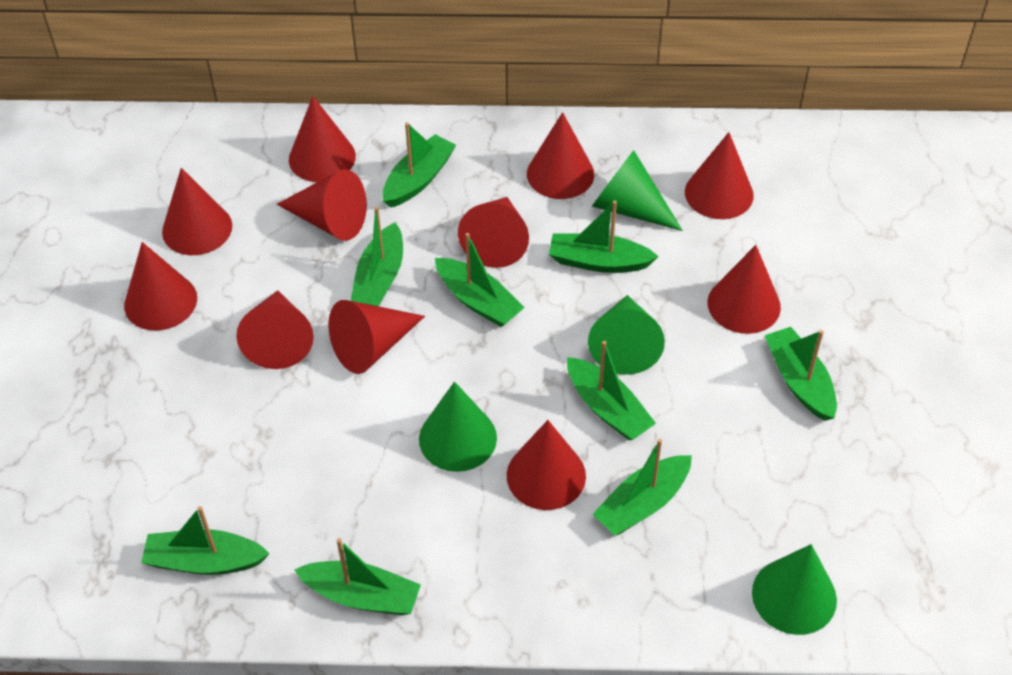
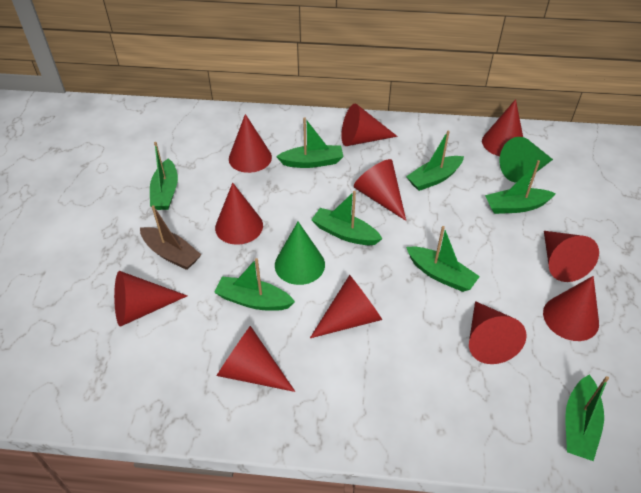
brown boat: 0 -> 1
green boat: 9 -> 8
green cone: 4 -> 2

